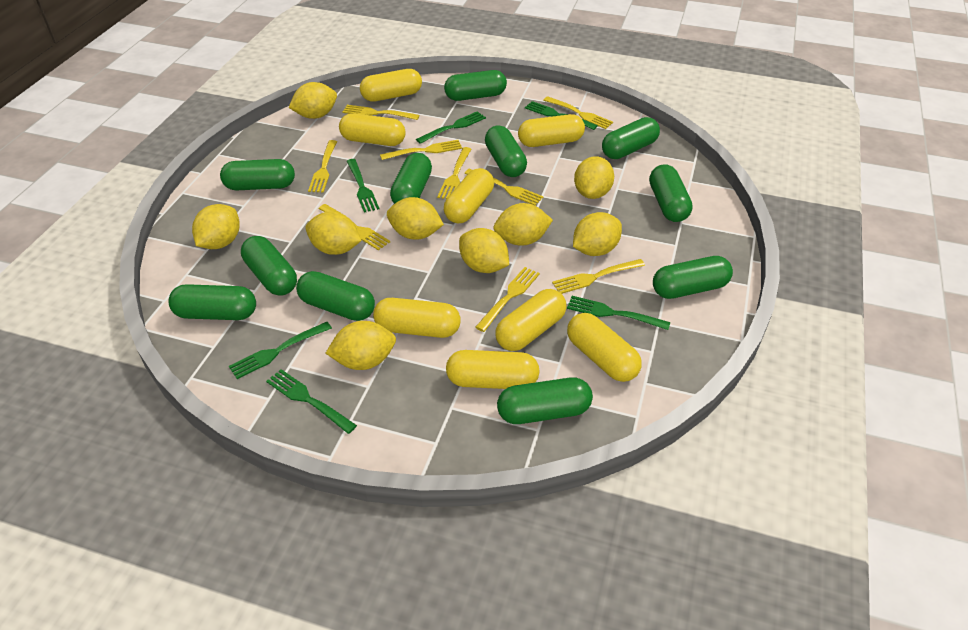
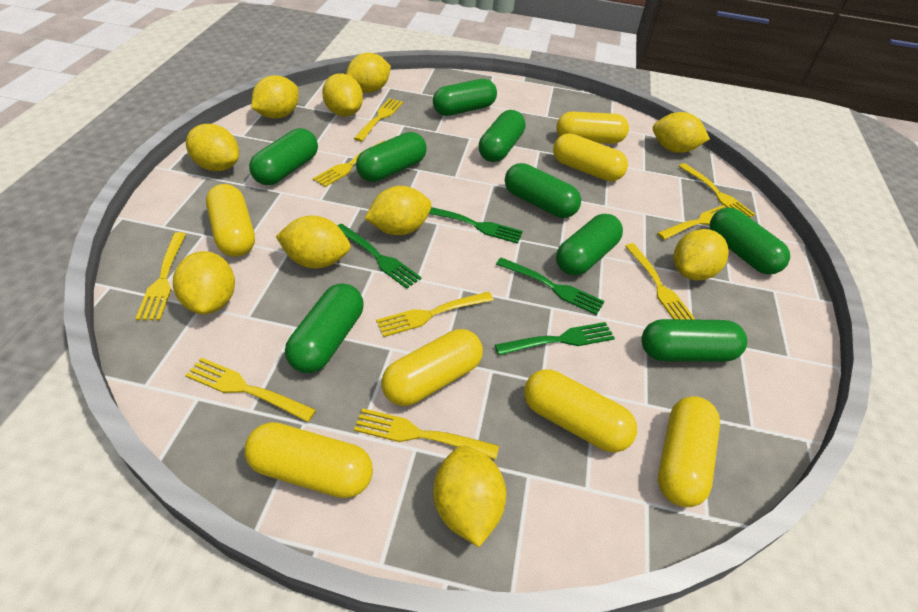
green capsule: 11 -> 9
green fork: 6 -> 4
yellow capsule: 8 -> 7
yellow lemon: 9 -> 10

